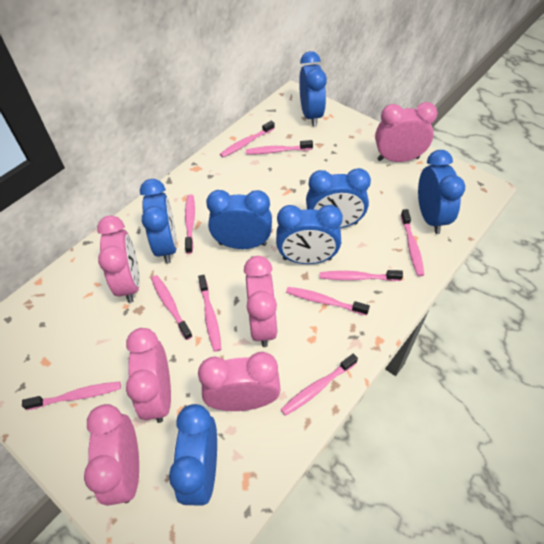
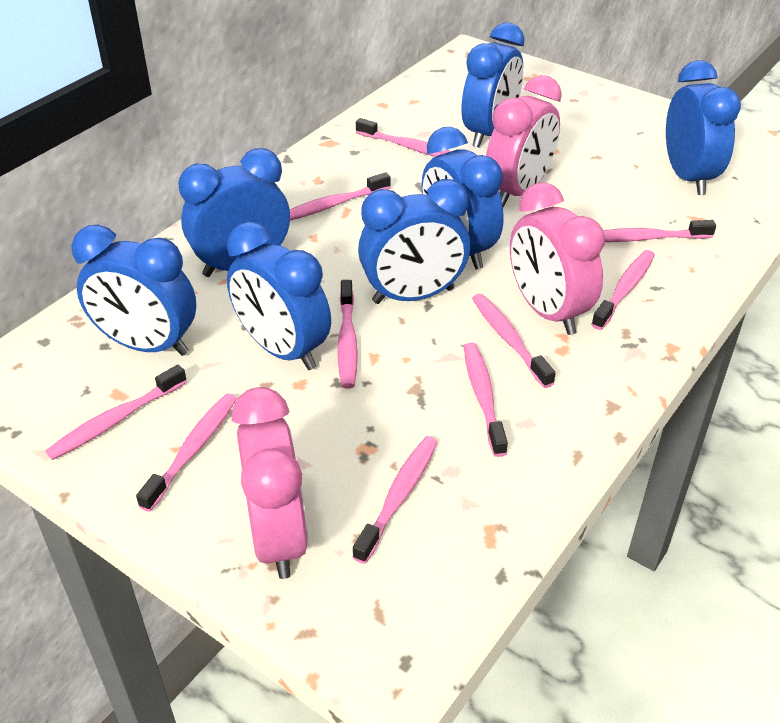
pink clock: 6 -> 3

